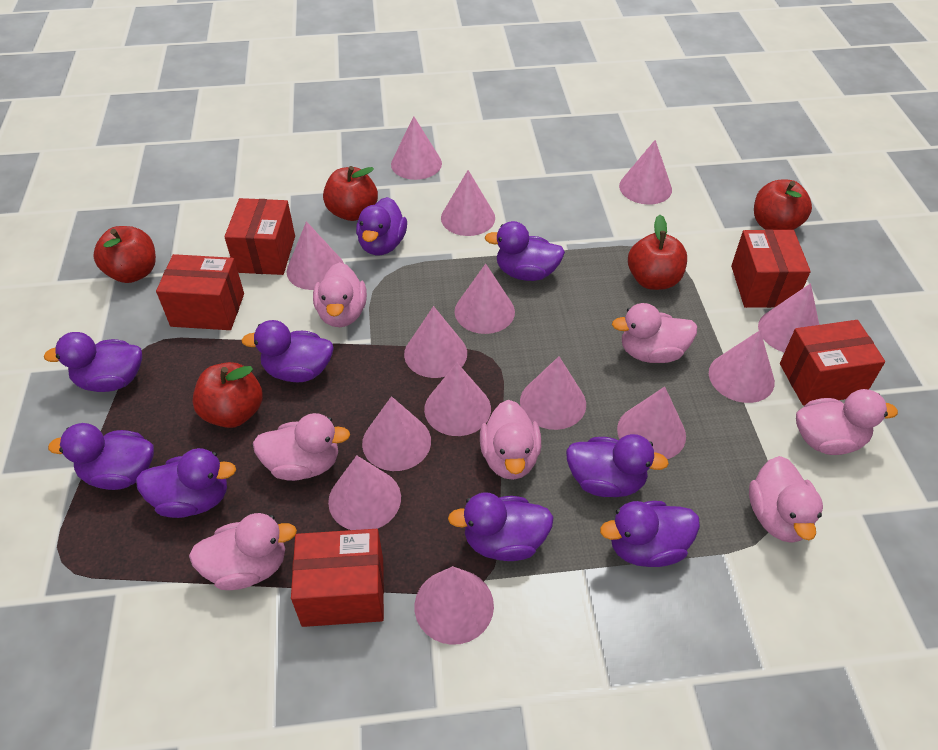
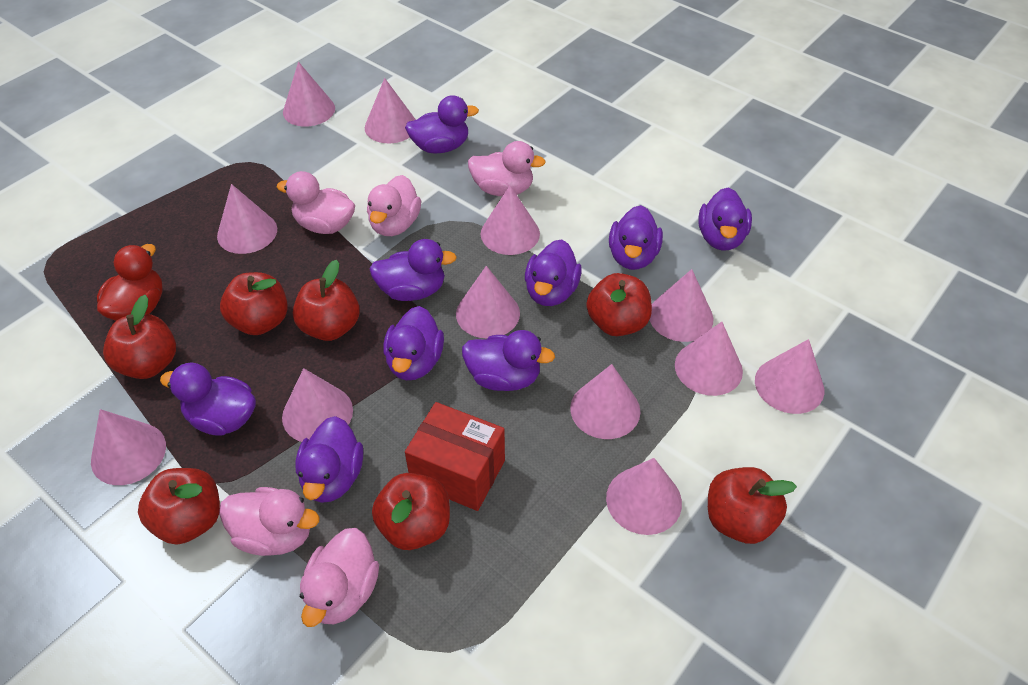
pink cone: 14 -> 12
pink duck: 7 -> 5
red apple: 5 -> 7
red box: 5 -> 1
red duck: 0 -> 1

